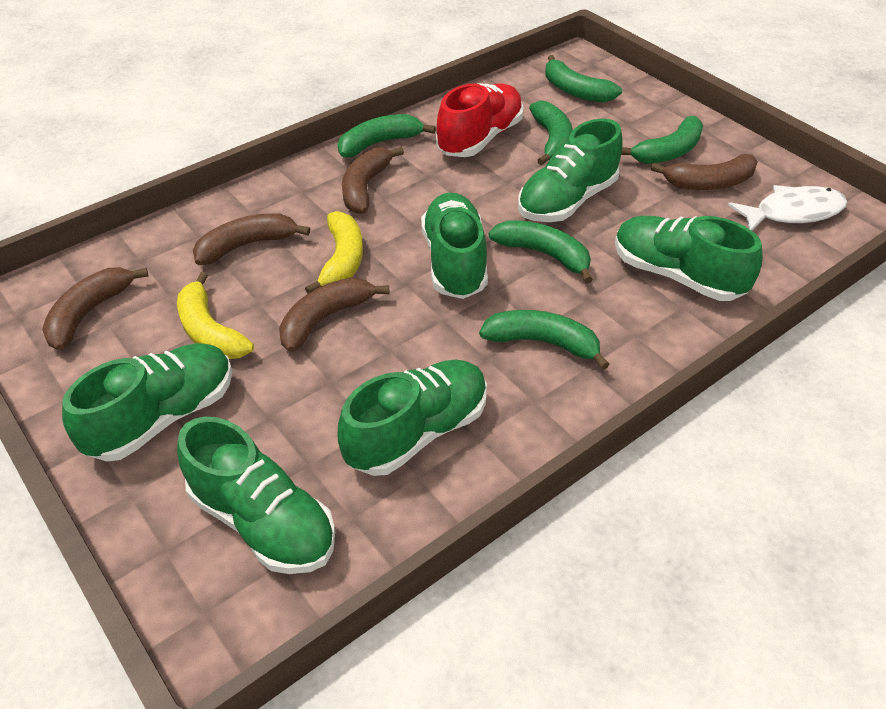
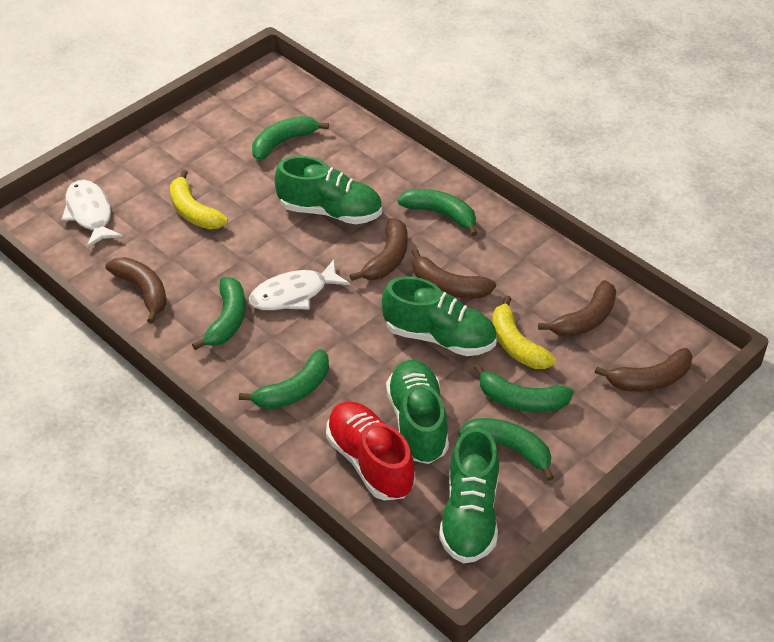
green shoe: 6 -> 4
white fish: 1 -> 2

